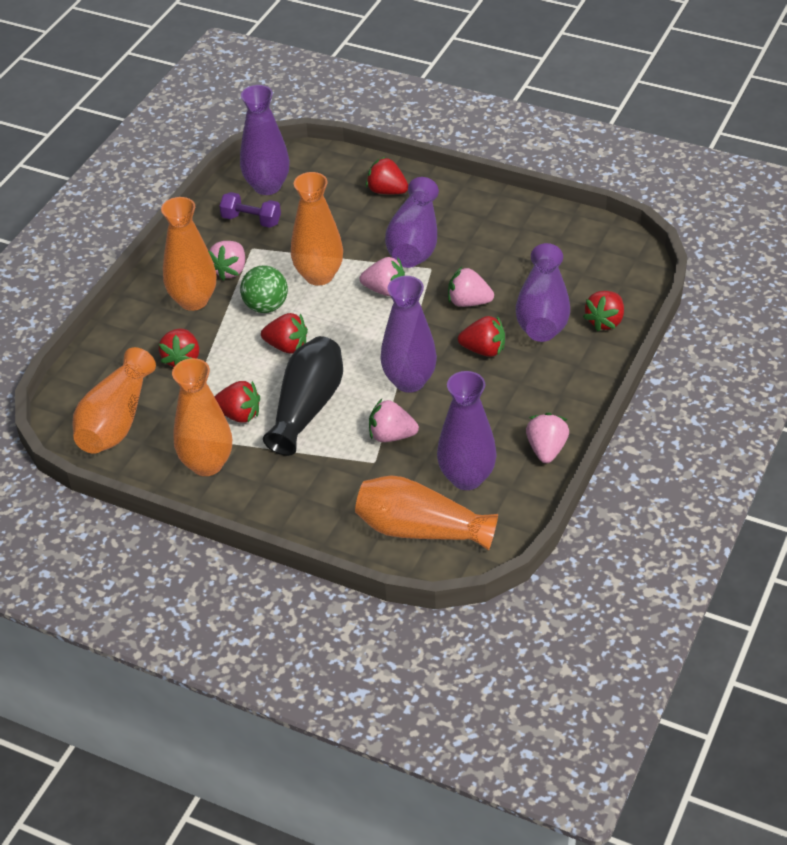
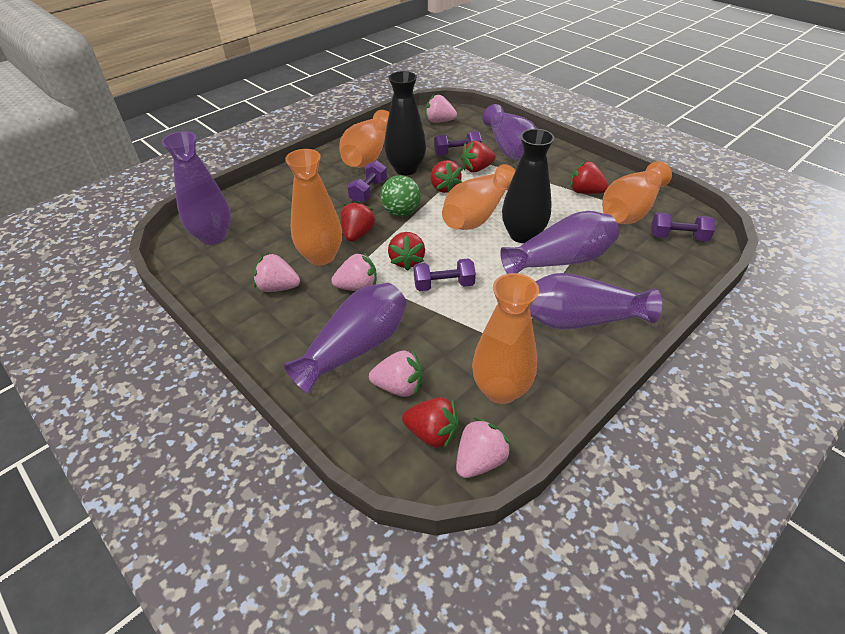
black vase: 1 -> 2
purple dumbbell: 1 -> 4

